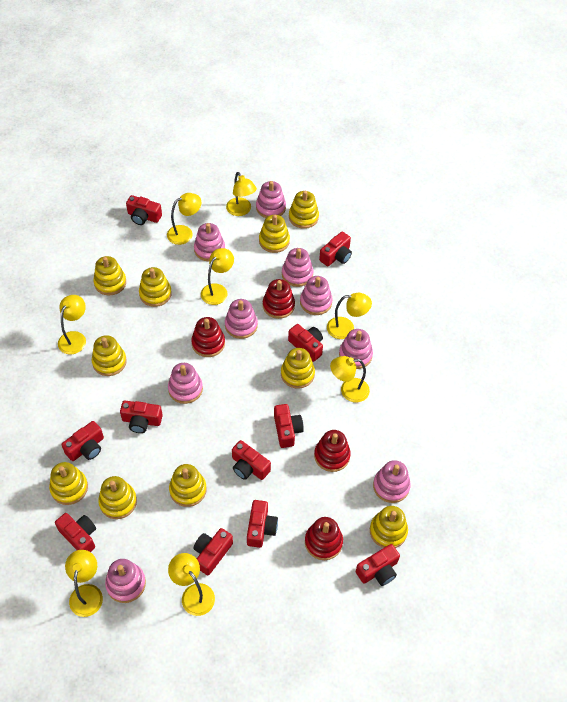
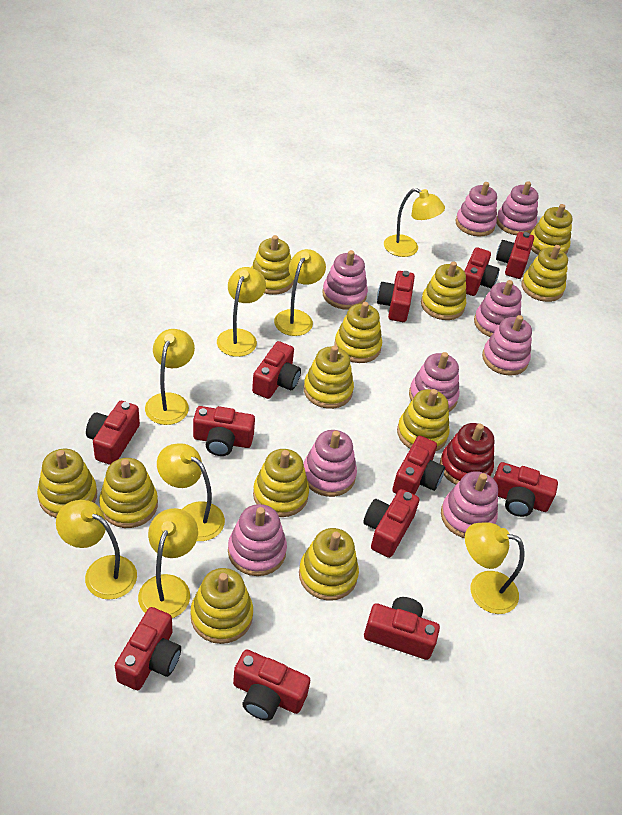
red camera: 11 -> 12
red stacking toy: 4 -> 1
yellow stacking toy: 10 -> 12

